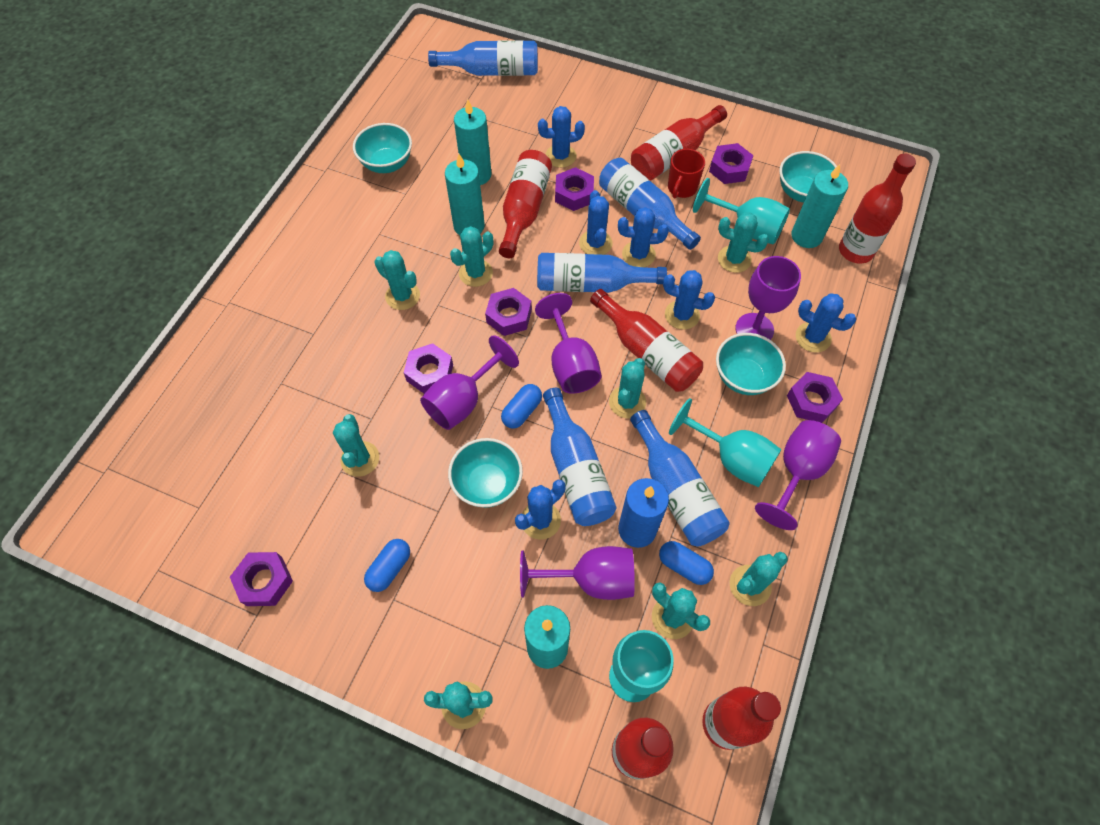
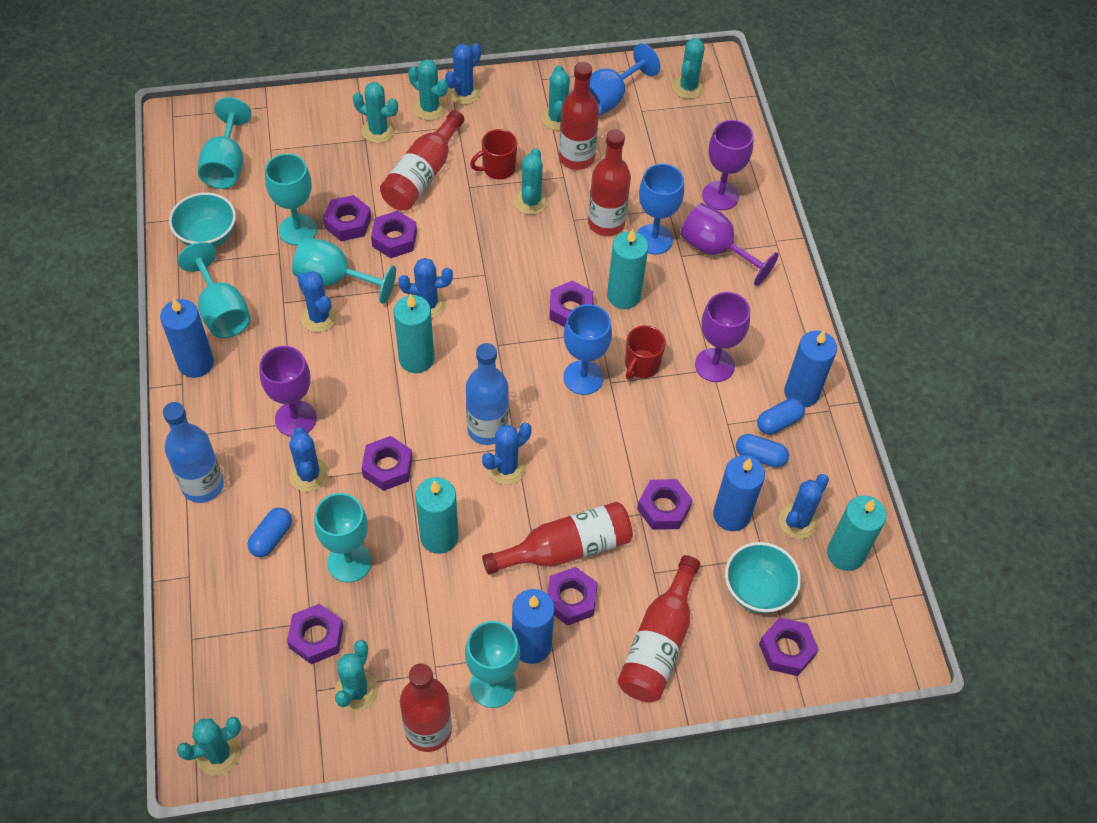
blue bottle: 5 -> 2
blue candle: 1 -> 4
blue goblet: 0 -> 3
purple goblet: 5 -> 4
purple nut: 6 -> 8
red mug: 1 -> 2
turquoise bowl: 4 -> 2
turquoise cactus: 8 -> 7
turquoise goblet: 3 -> 6

